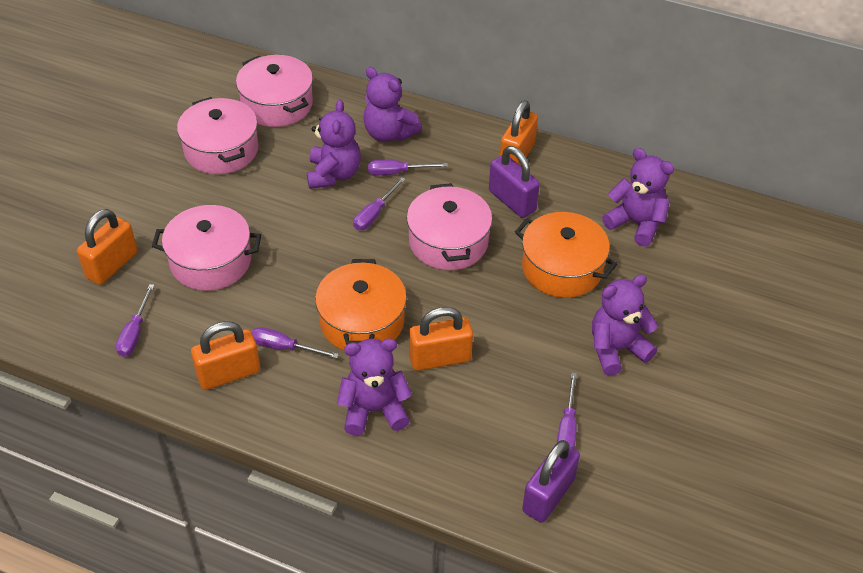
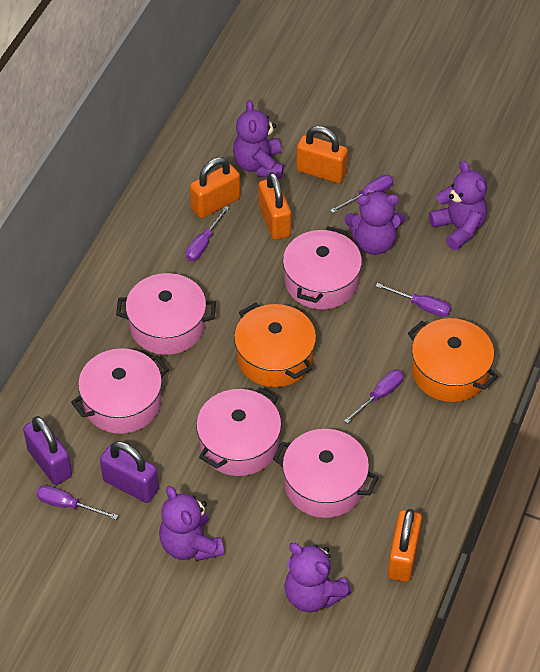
pink pot: 4 -> 5

